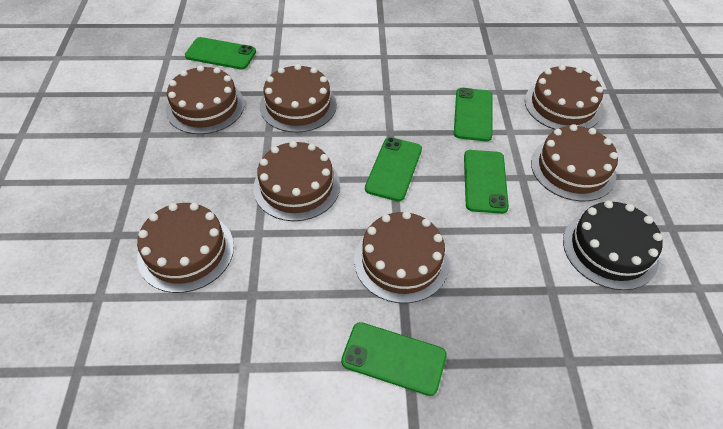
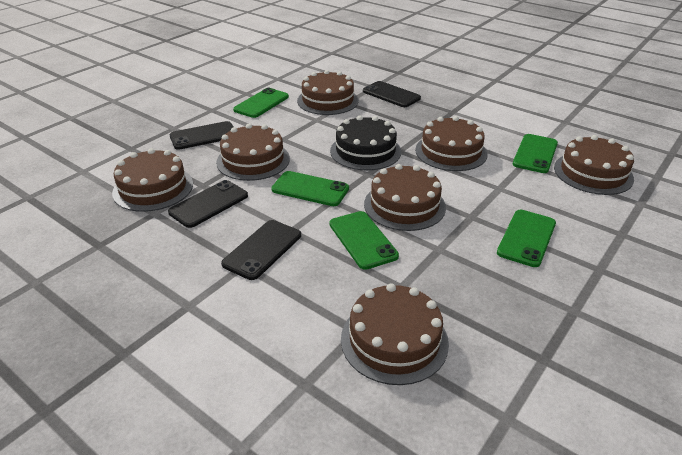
black phone: 0 -> 4

